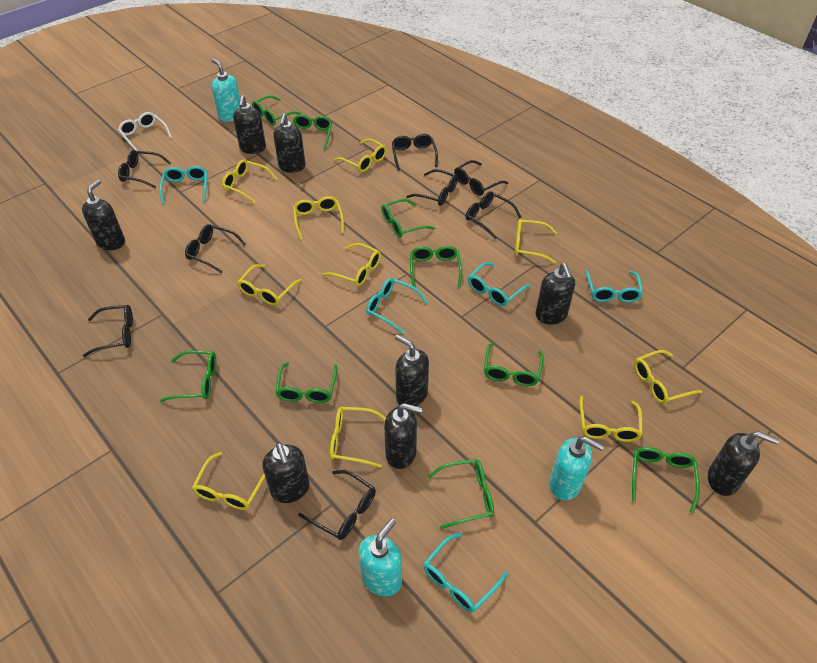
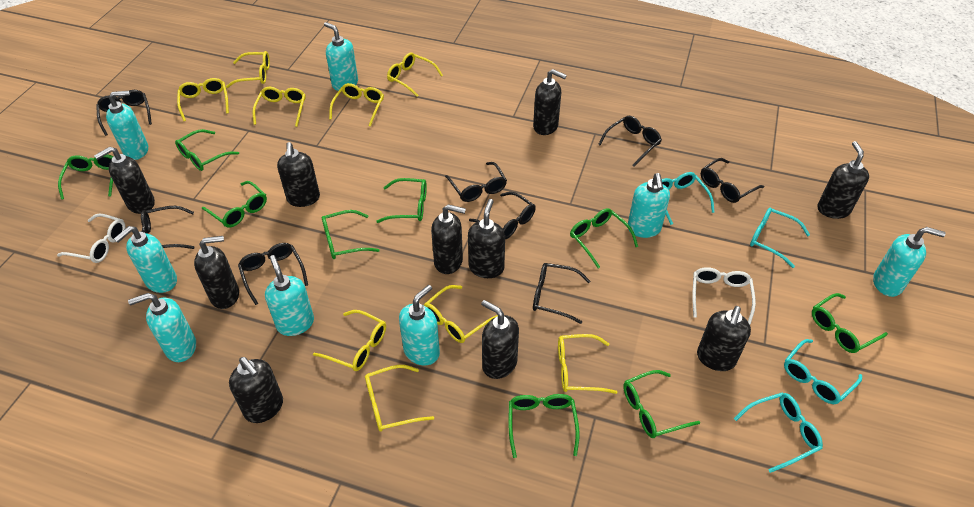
black soap dispenser: 8 -> 10
turquoise glasses: 5 -> 4
turquoise soap dispenser: 3 -> 8
white glasses: 1 -> 2
yellow glasses: 10 -> 9

